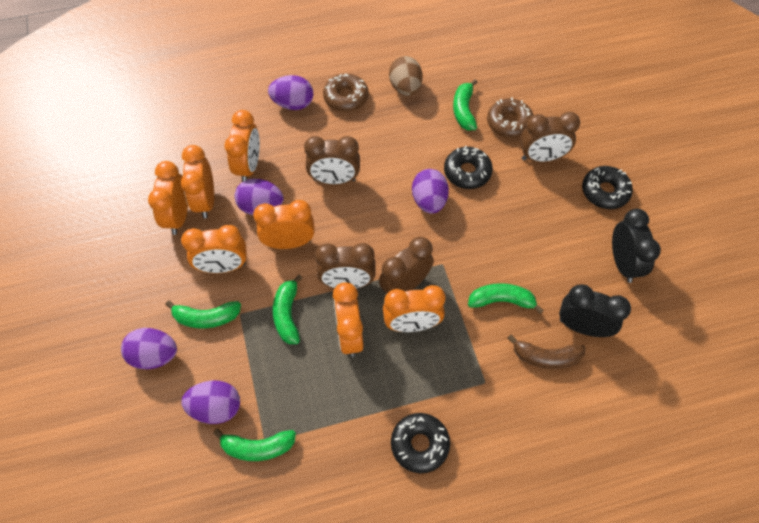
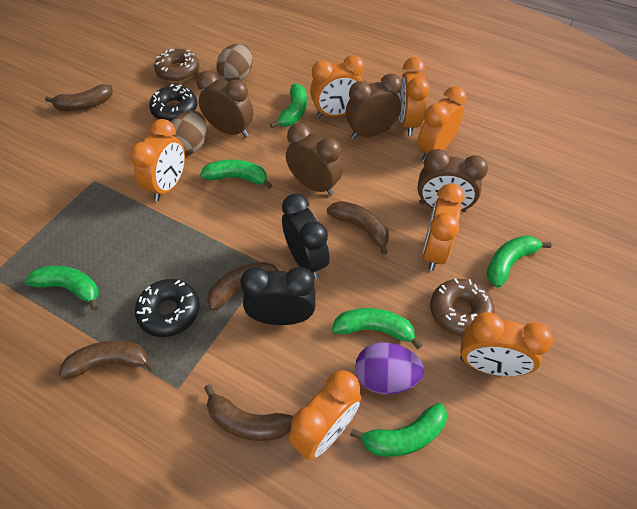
black donut: 3 -> 2
brown banana: 1 -> 5
brown egg: 1 -> 2
green banana: 5 -> 6
purple egg: 5 -> 1

